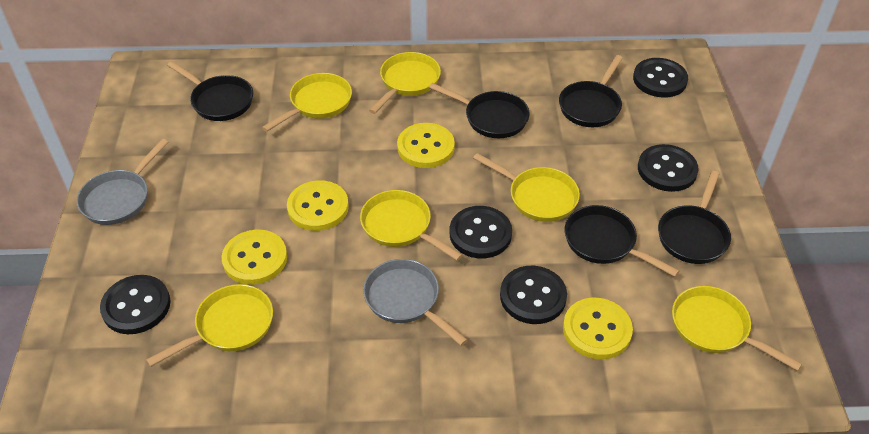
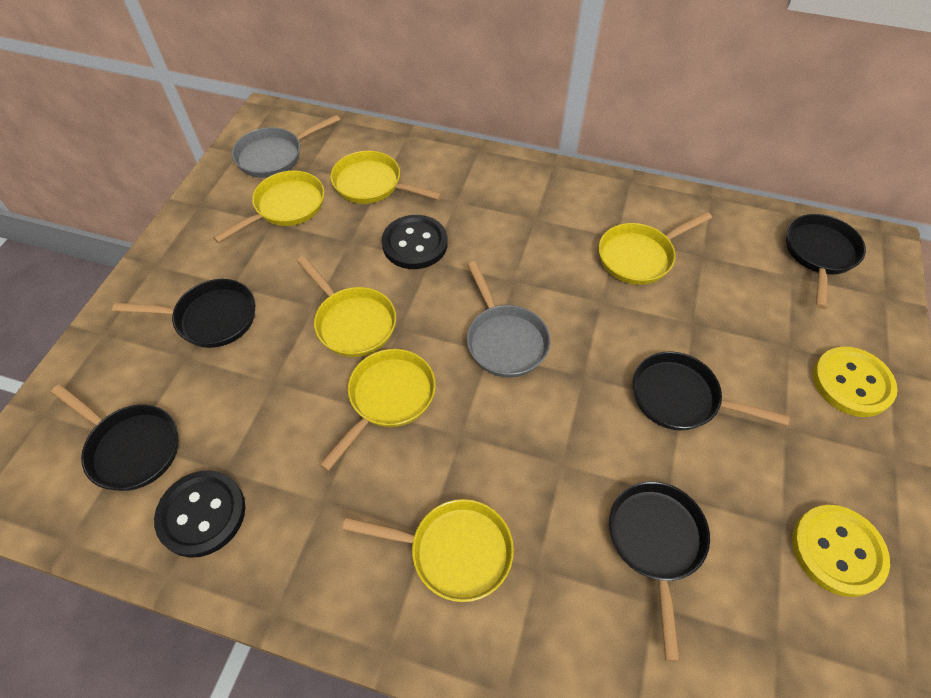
black button: 5 -> 2
yellow button: 4 -> 2

